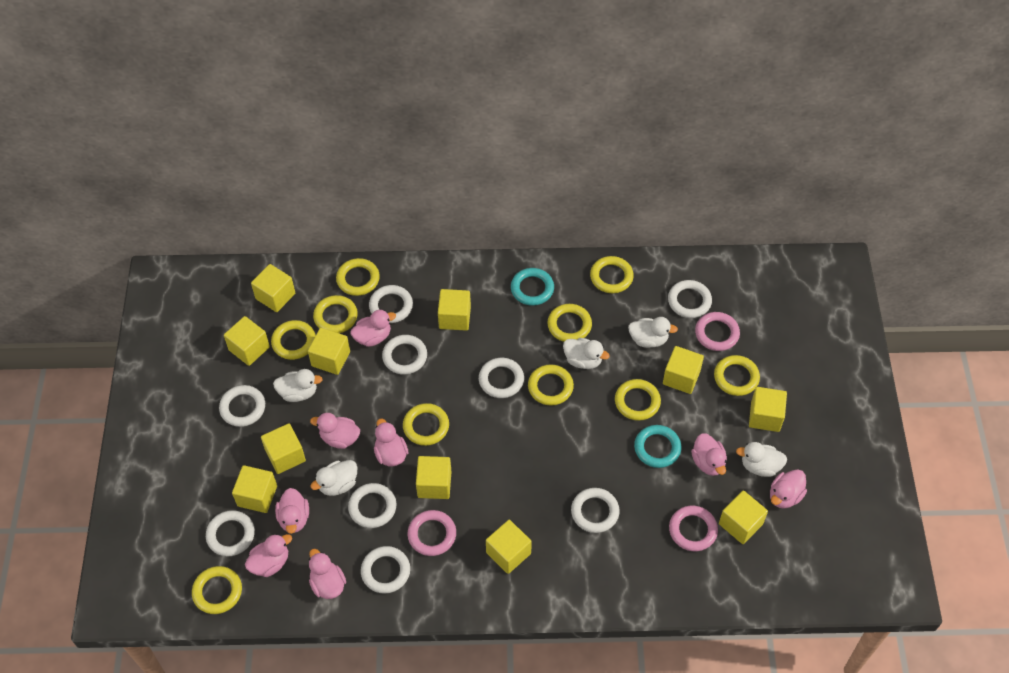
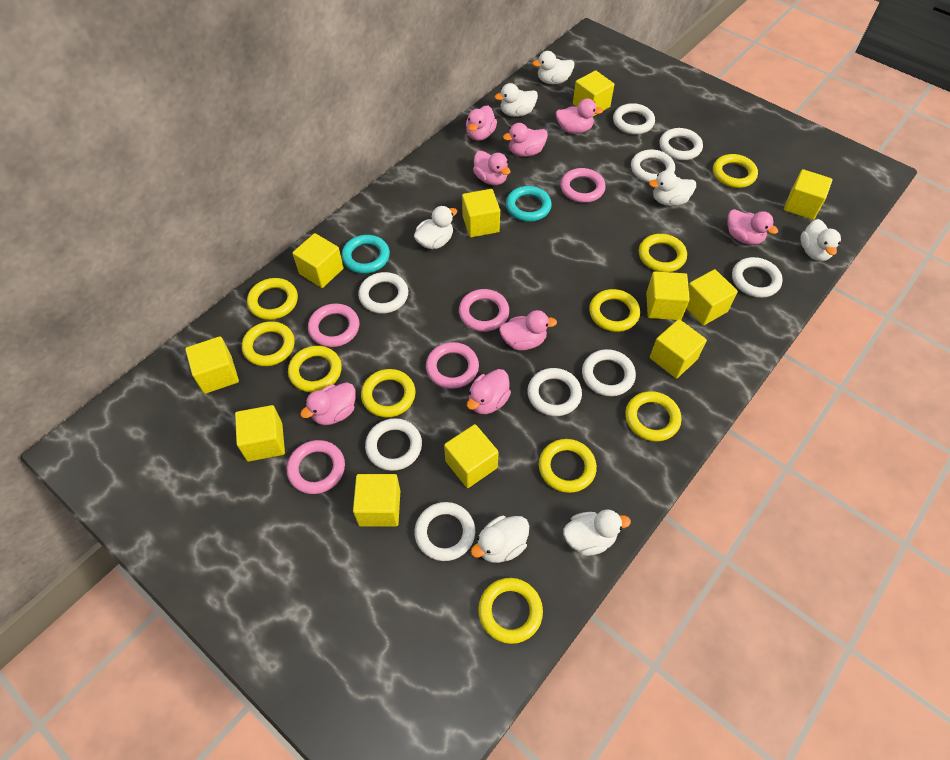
pink ring: 3 -> 5
white duck: 5 -> 7

